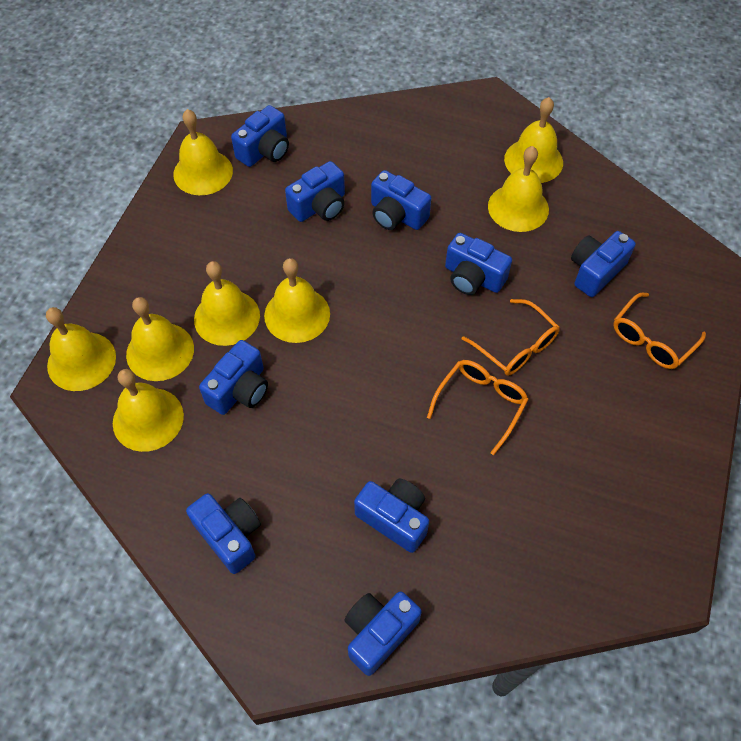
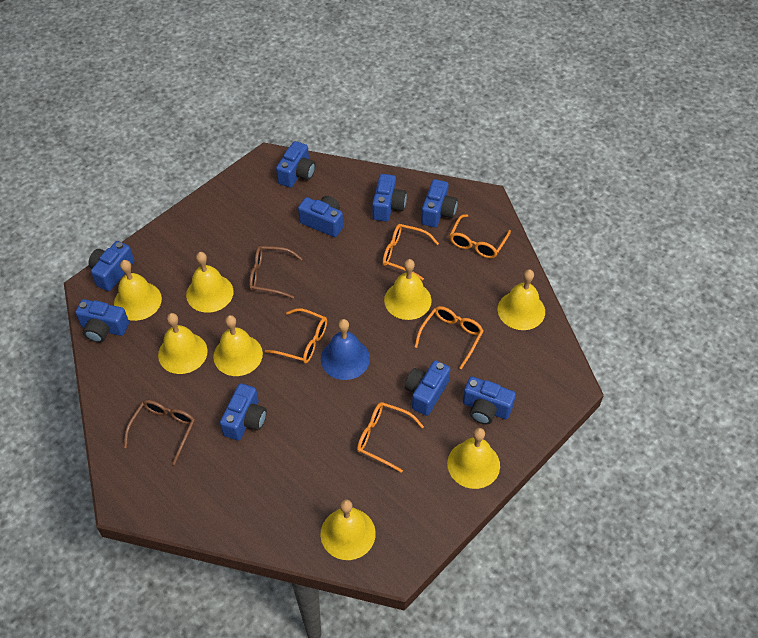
blue bell: 0 -> 1
brown glasses: 0 -> 2
orange glasses: 3 -> 5

